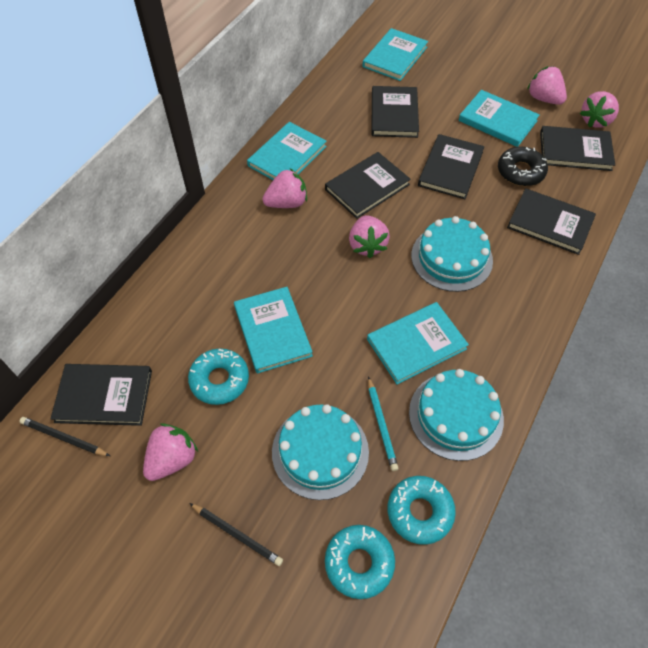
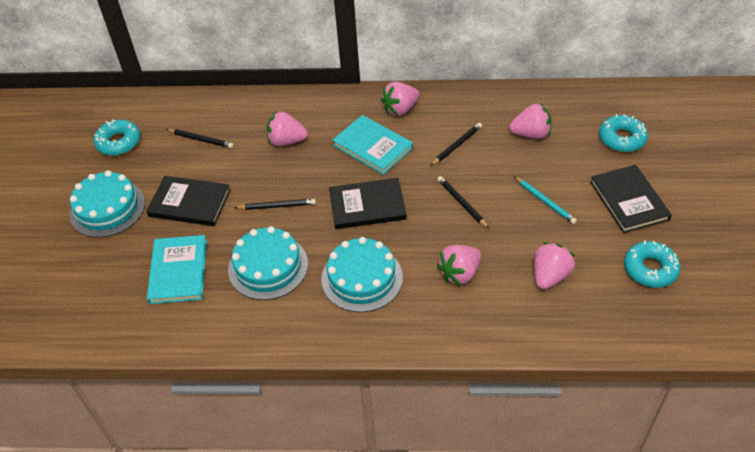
black book: 6 -> 3
black donut: 1 -> 0
black pencil: 2 -> 4
turquoise book: 5 -> 2

